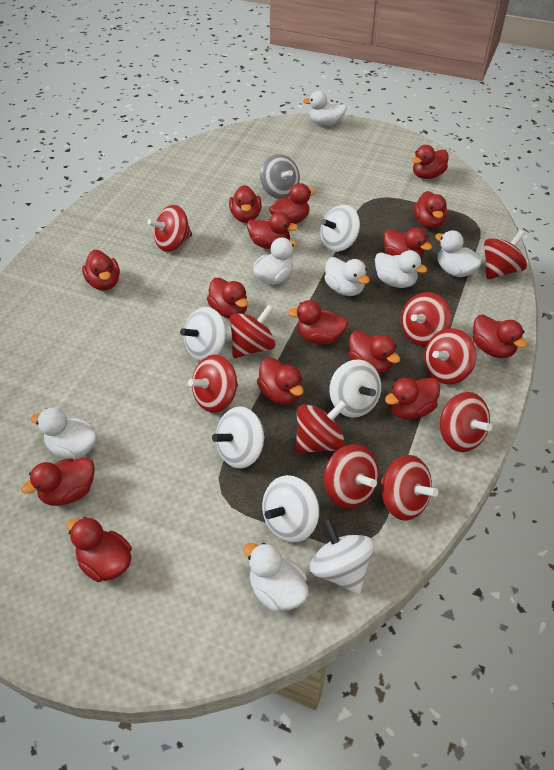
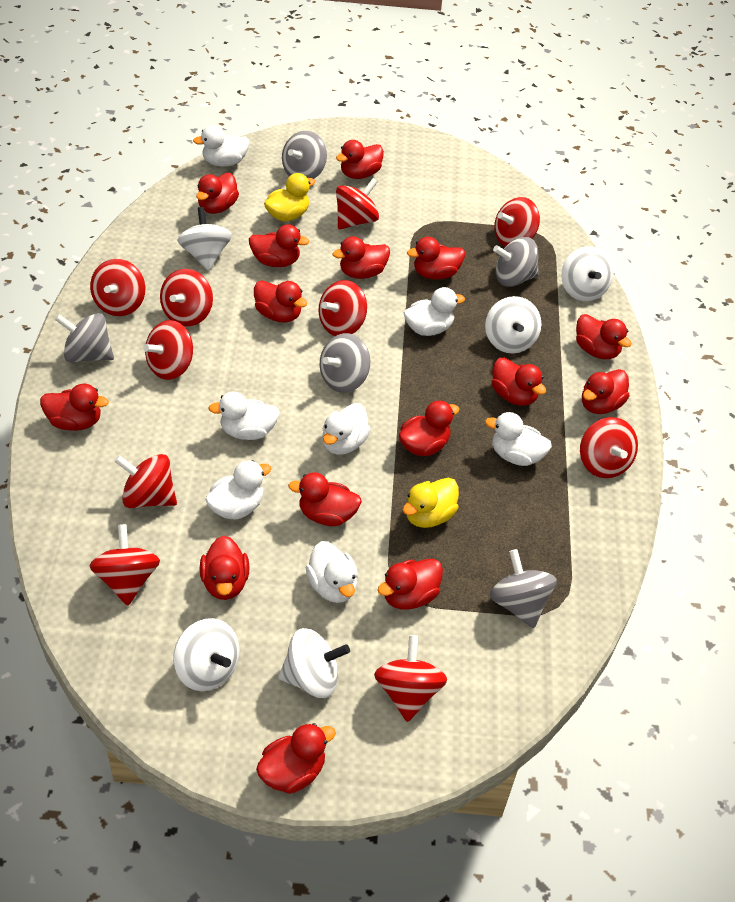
grey spinning top: 1 -> 5
white spinning top: 6 -> 5
yellow duck: 0 -> 2

